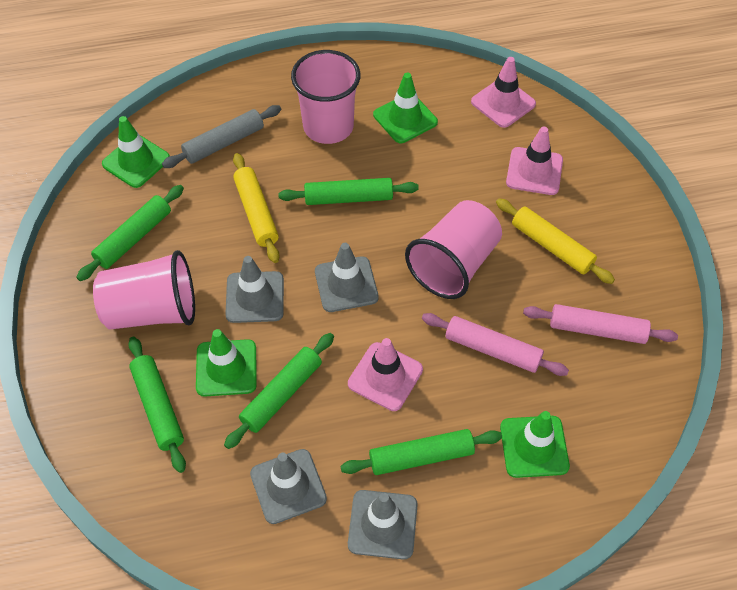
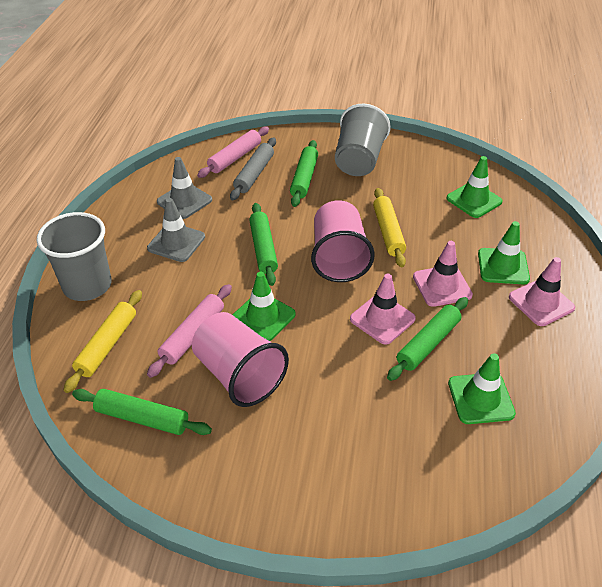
green rolling pin: 5 -> 4
grey cup: 0 -> 2
grey traffic cone: 4 -> 2
pink cup: 3 -> 2

